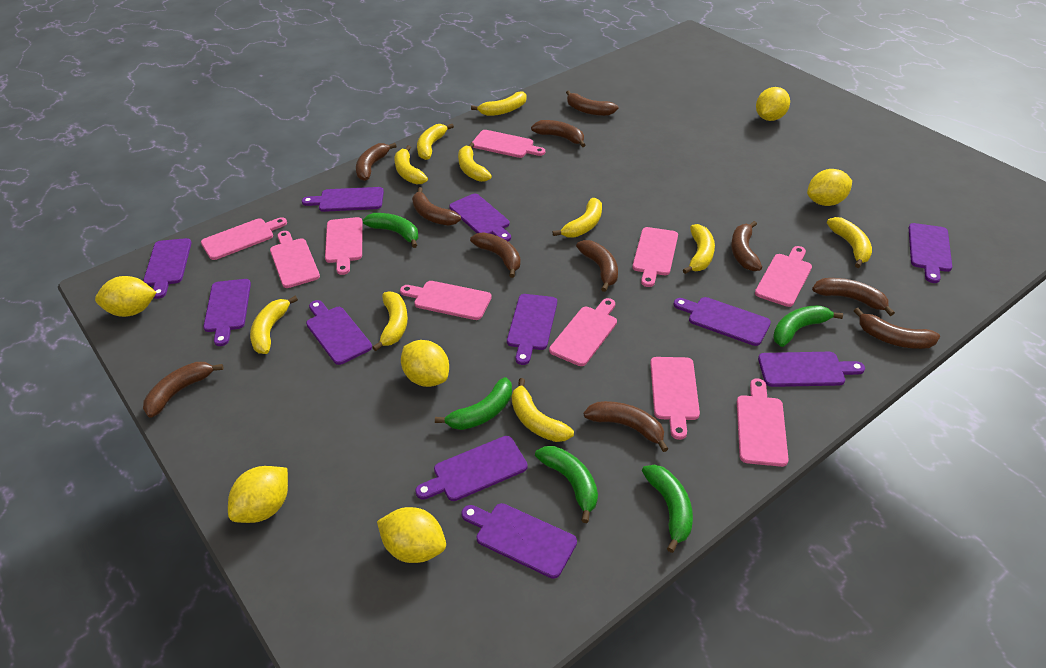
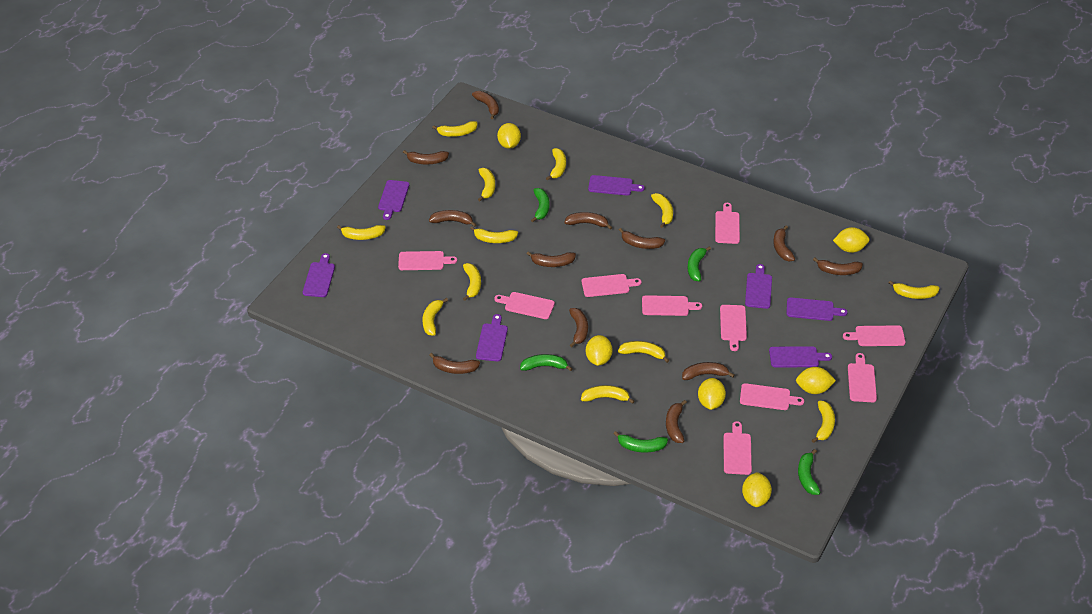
brown banana: 11 -> 12
purple cutting board: 11 -> 7
yellow banana: 10 -> 12

